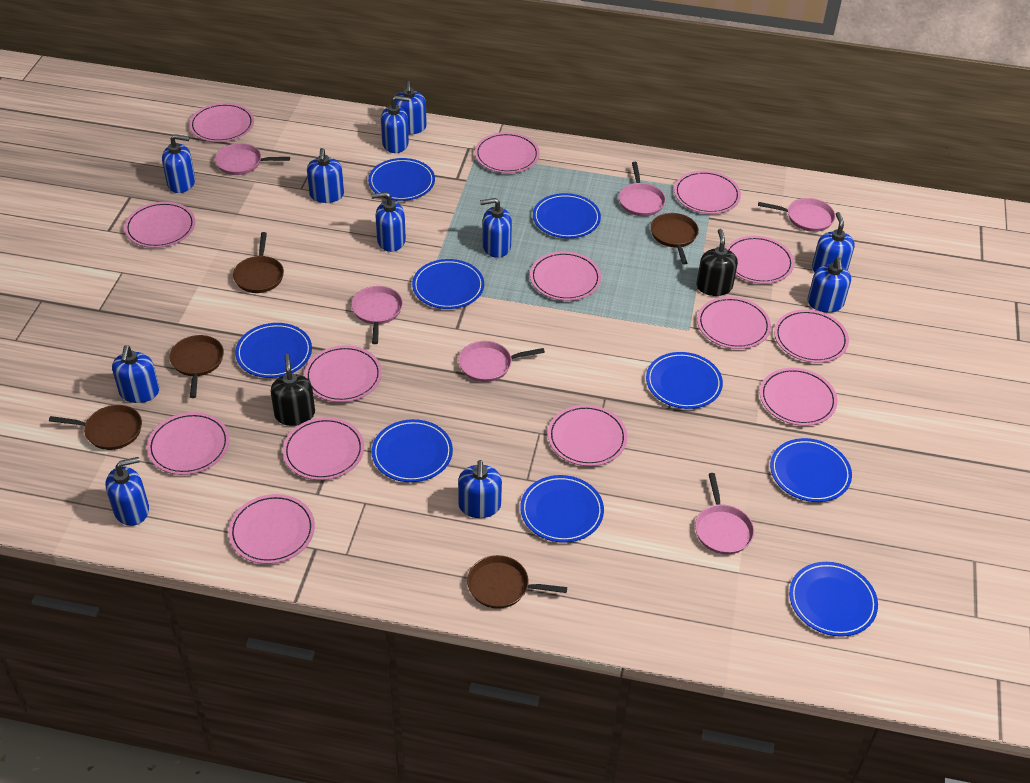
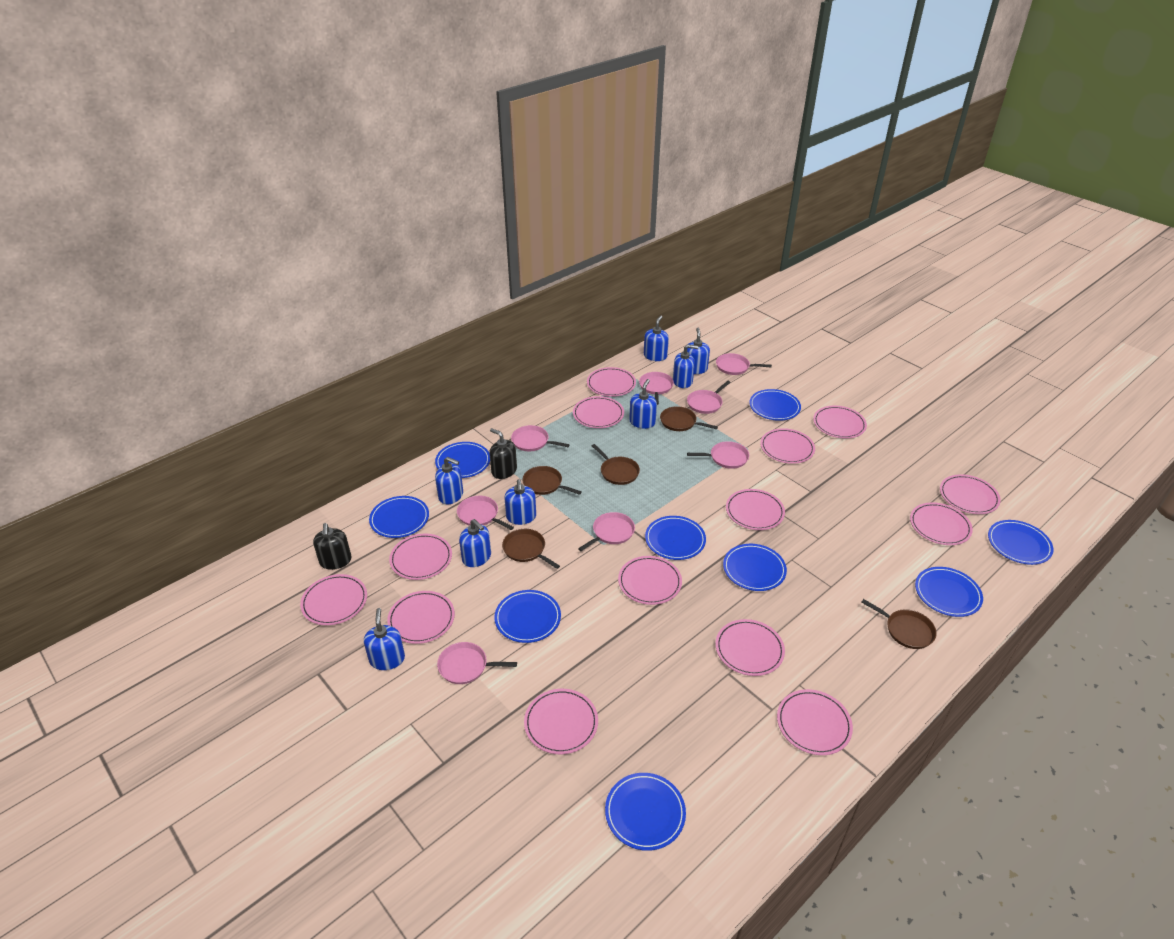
blue soap dispenser: 11 -> 8
pink pan: 6 -> 8

